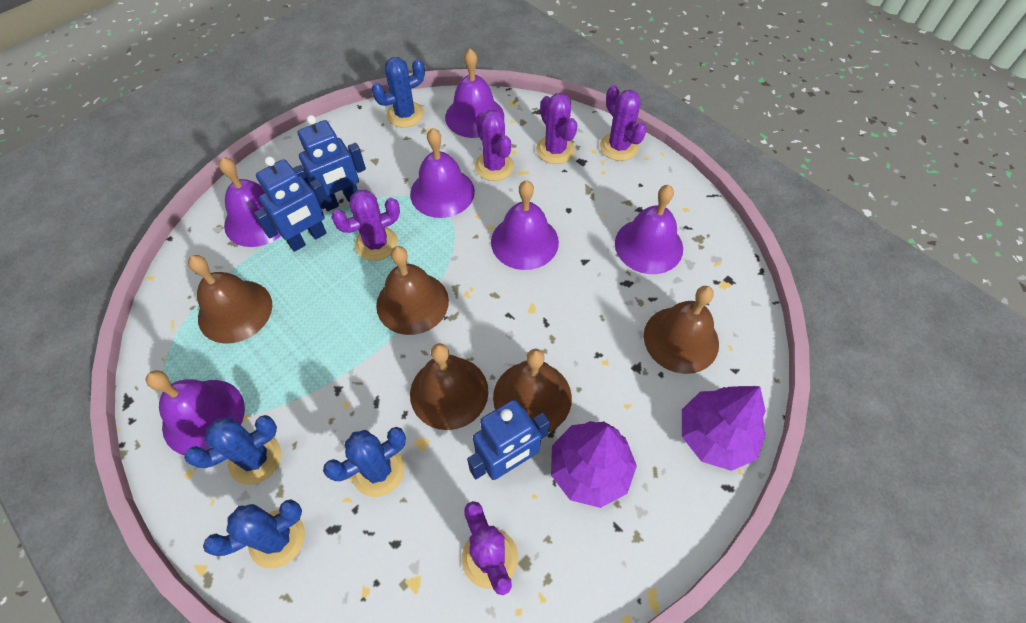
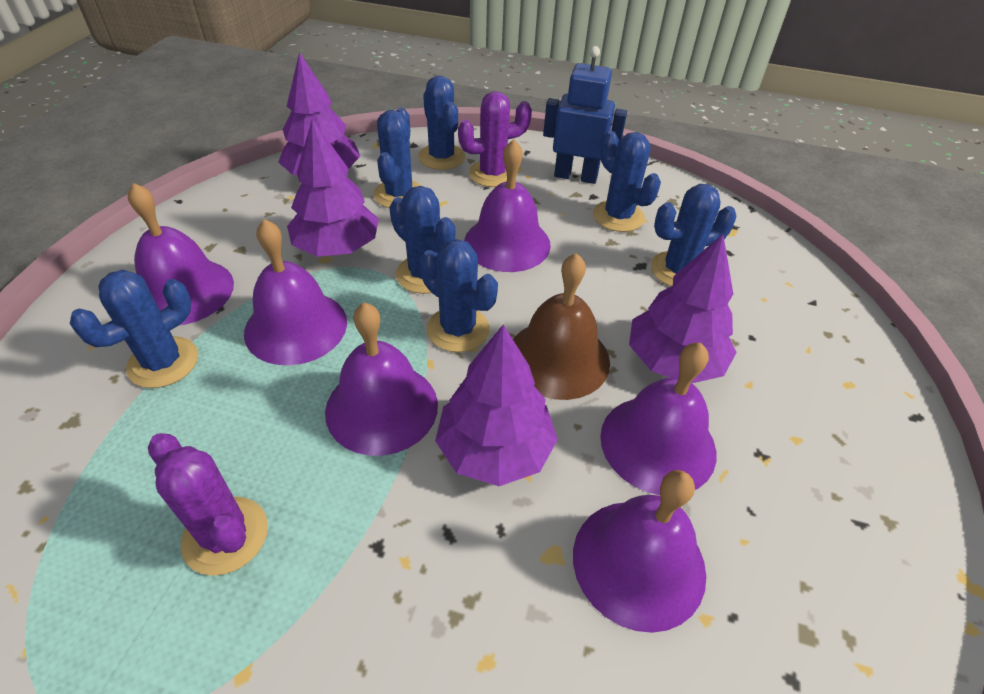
blue cactus: 4 -> 7
blue robot: 3 -> 1
brown bell: 5 -> 1
purple cactus: 5 -> 2
purple tree: 2 -> 4

